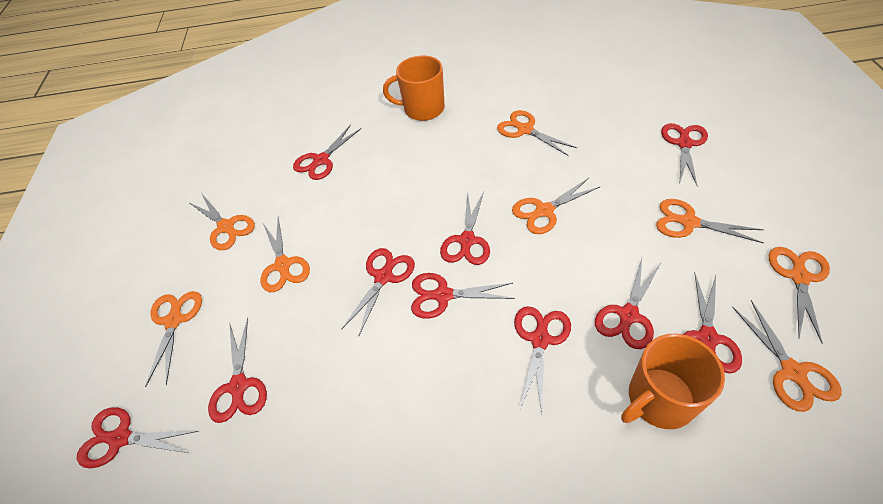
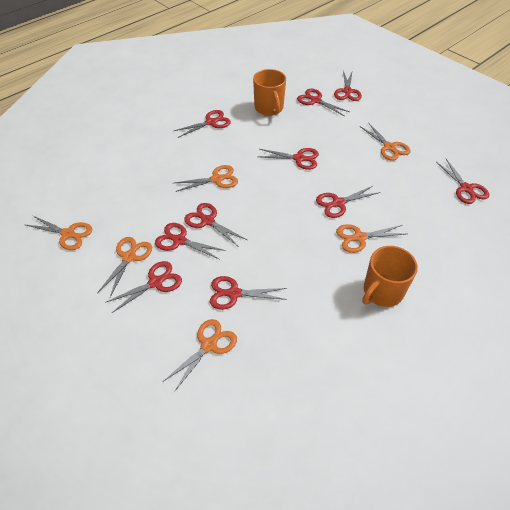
orange scissors: 8 -> 6

